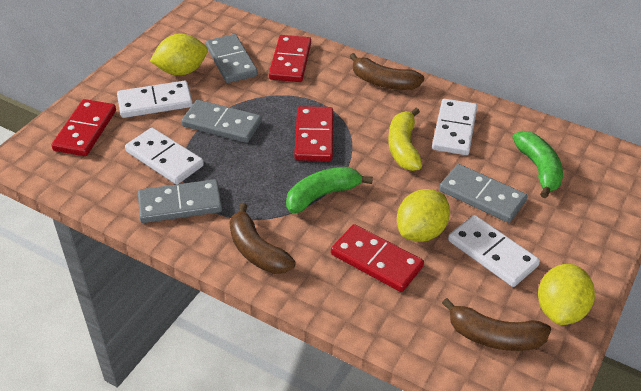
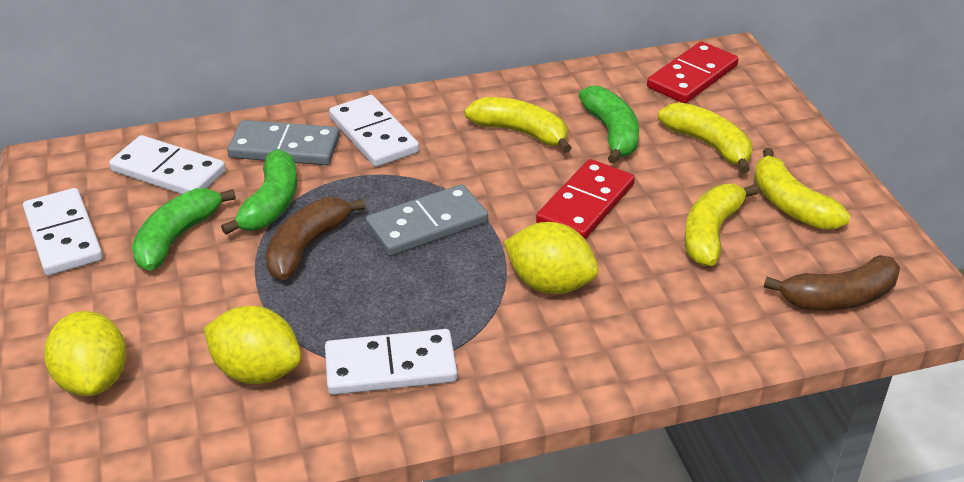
brown banana: 3 -> 2
green banana: 2 -> 3
grey domino: 4 -> 2
red domino: 4 -> 2
yellow banana: 1 -> 4

